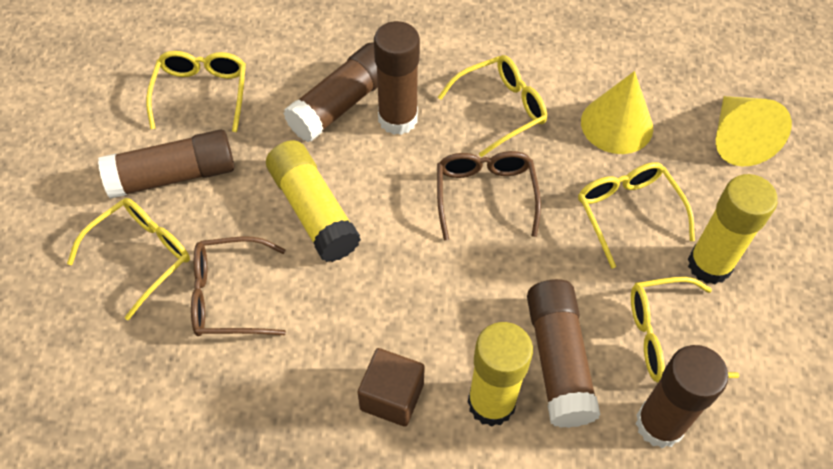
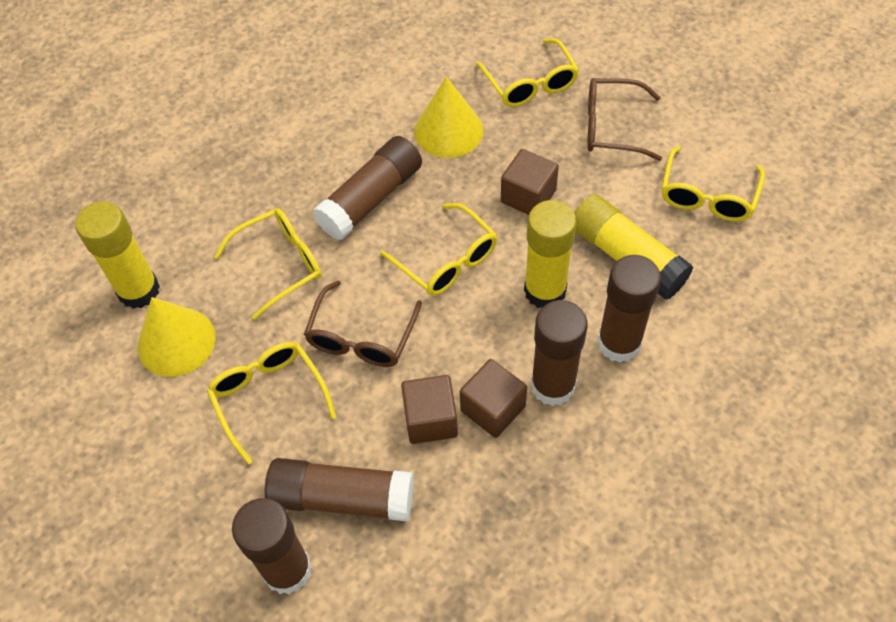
brown cube: 1 -> 3

